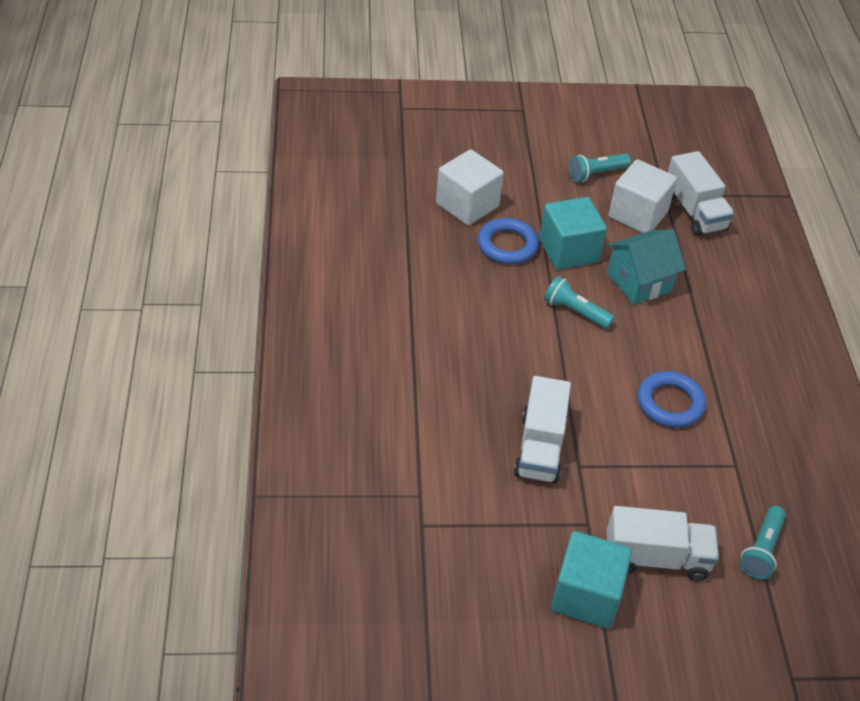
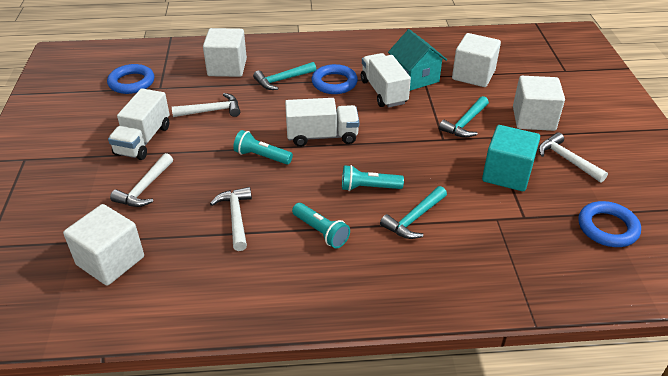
blue ring: 2 -> 3
turquoise cube: 2 -> 1
turquoise hammer: 0 -> 3
white cube: 2 -> 4
white hammer: 0 -> 4

